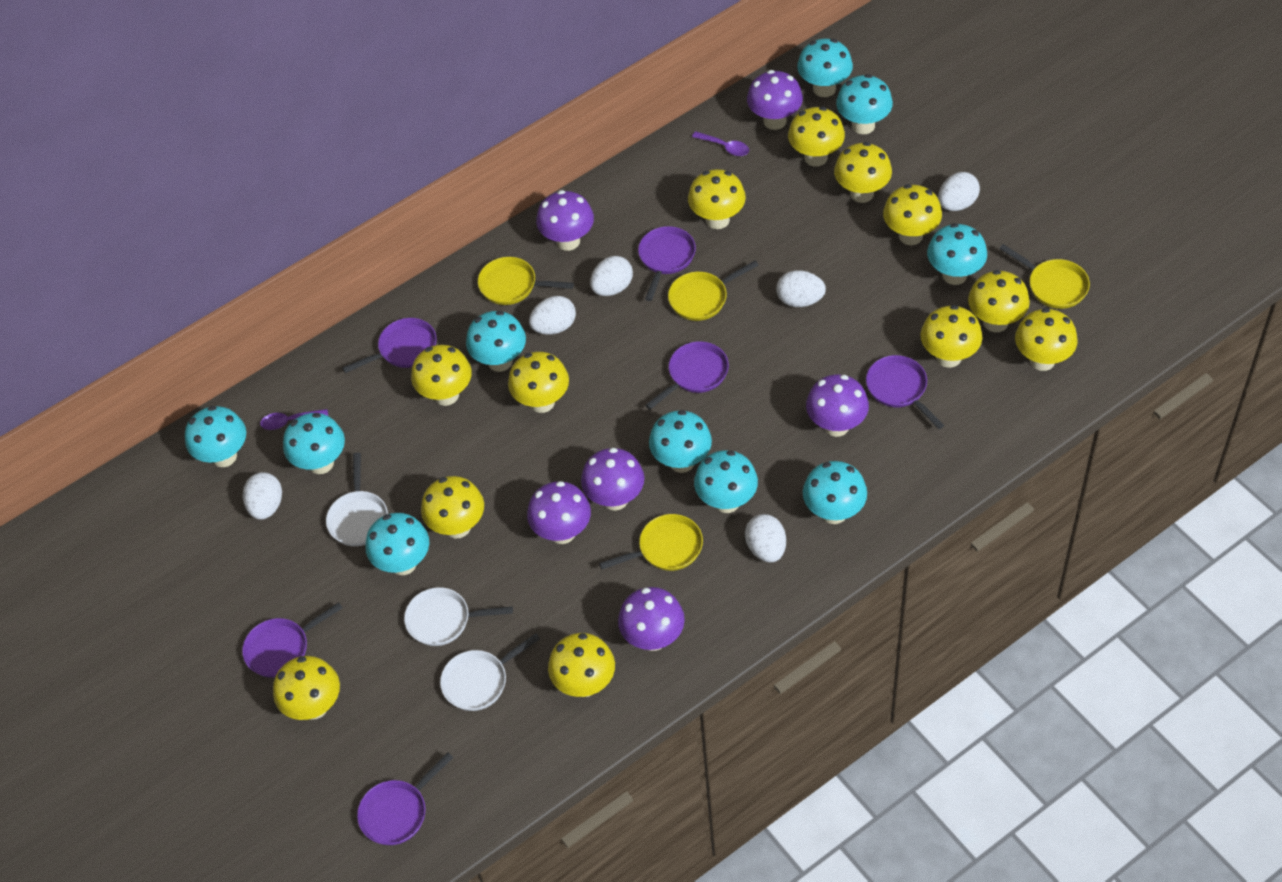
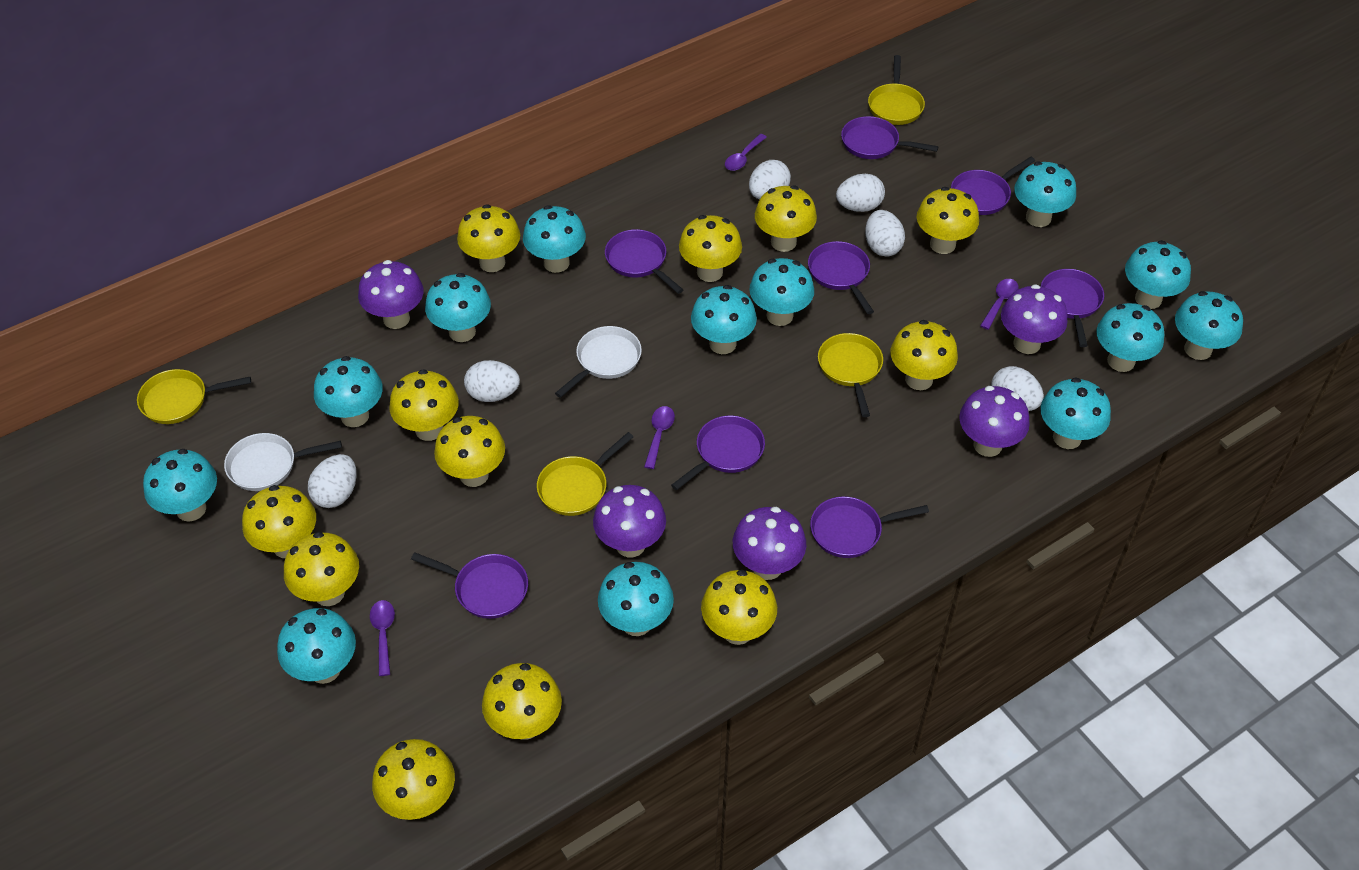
purple mushroom: 6 -> 5
purple pan: 6 -> 8
purple spoon: 2 -> 4
turquoise mushroom: 10 -> 13
white pan: 3 -> 2

